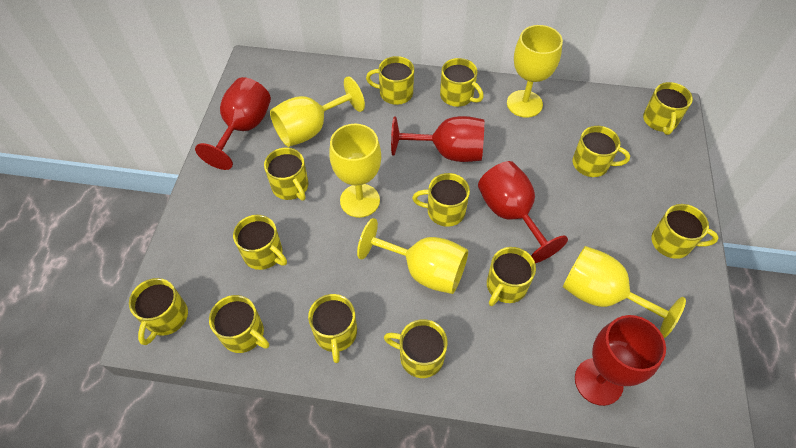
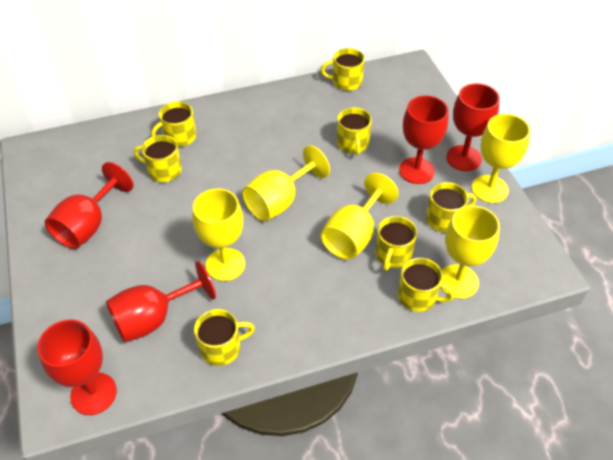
red goblet: 4 -> 5
yellow mug: 13 -> 8

